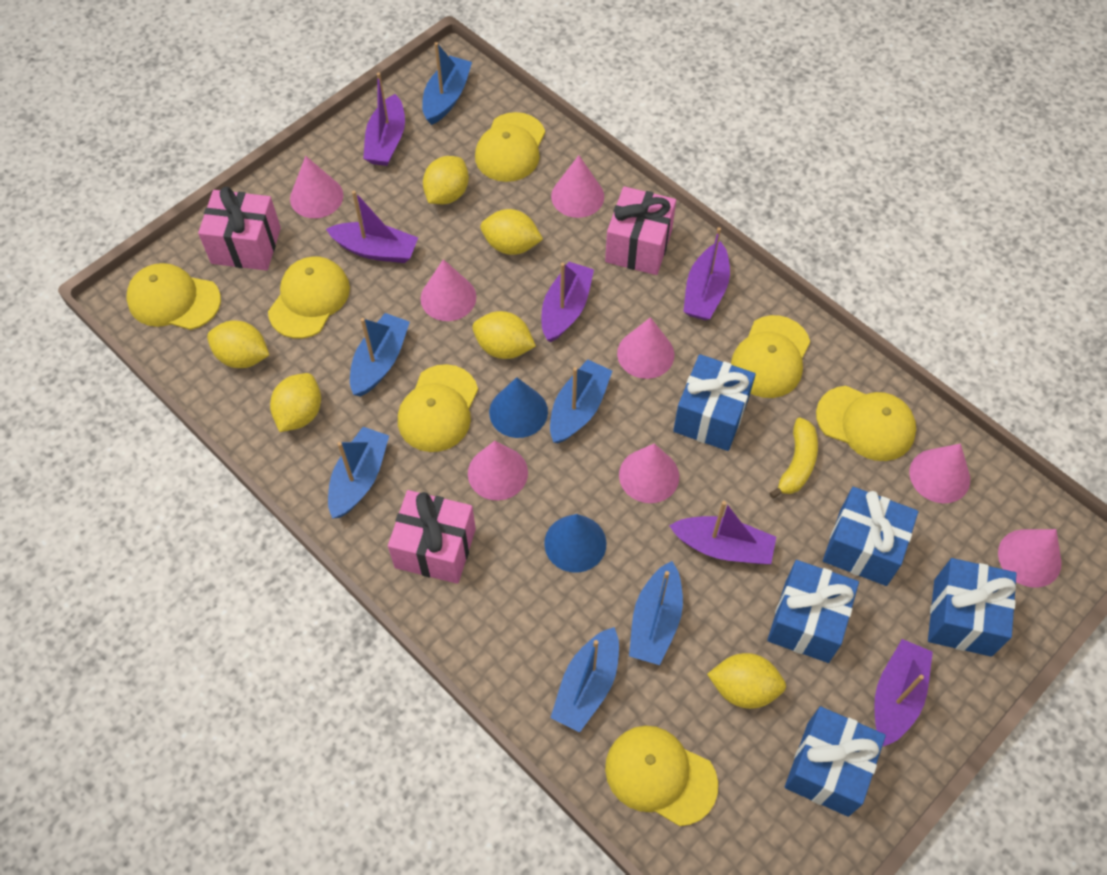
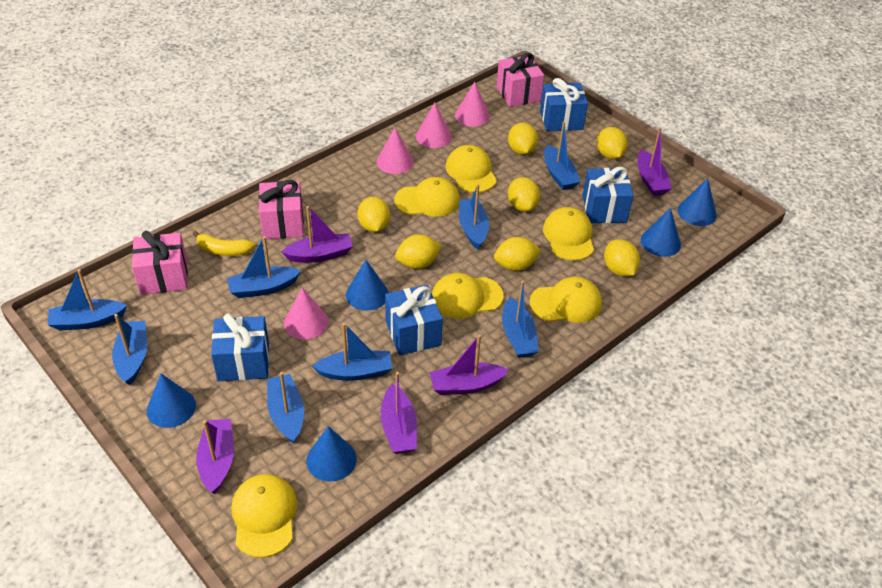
blue boat: 6 -> 8
blue cone: 2 -> 5
blue gift: 5 -> 4
pink cone: 8 -> 4
purple boat: 6 -> 5
yellow cap: 7 -> 6
yellow lemon: 6 -> 7

